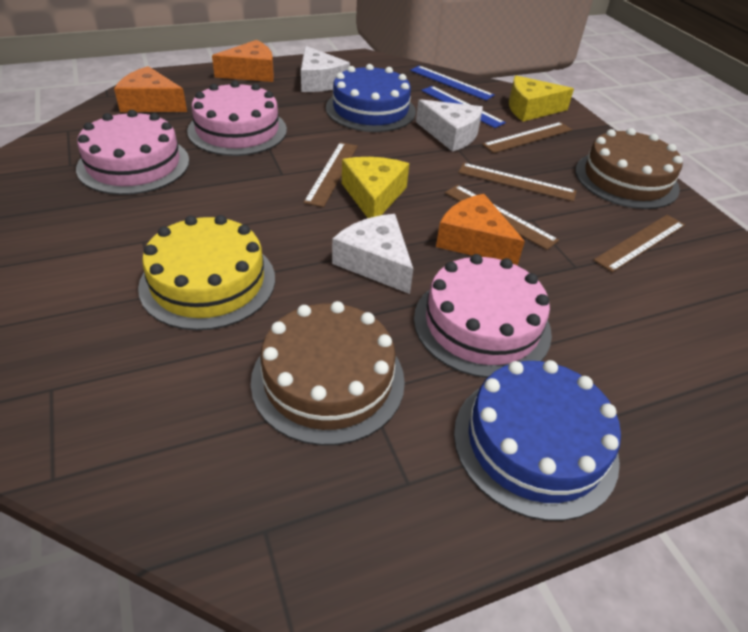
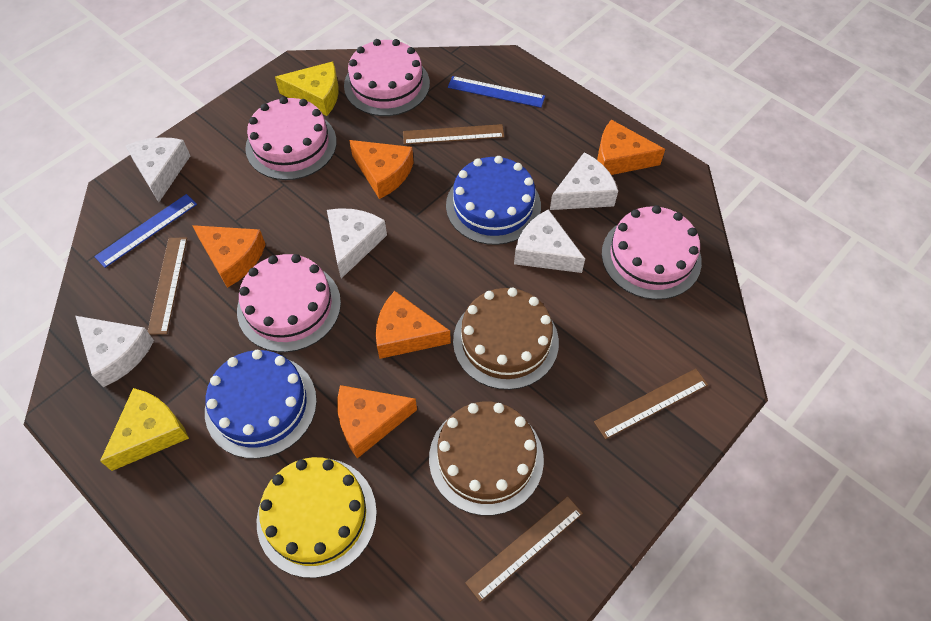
brown ruler: 5 -> 4
orange cheese: 3 -> 5
pink cake: 3 -> 4
white cheese: 3 -> 5

